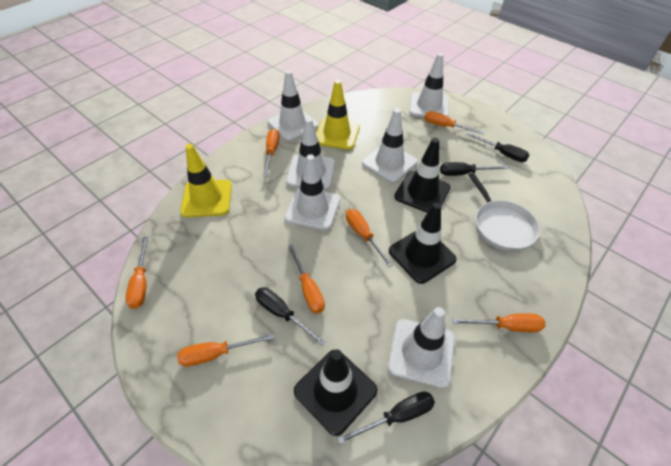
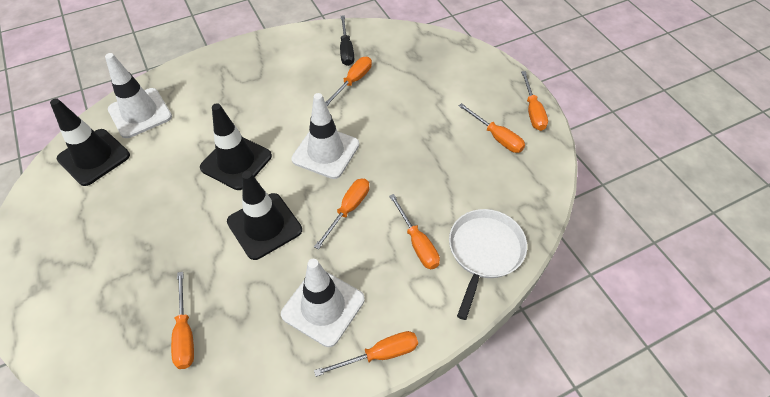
black screwdriver: 4 -> 1
white traffic cone: 6 -> 3
yellow traffic cone: 2 -> 0

